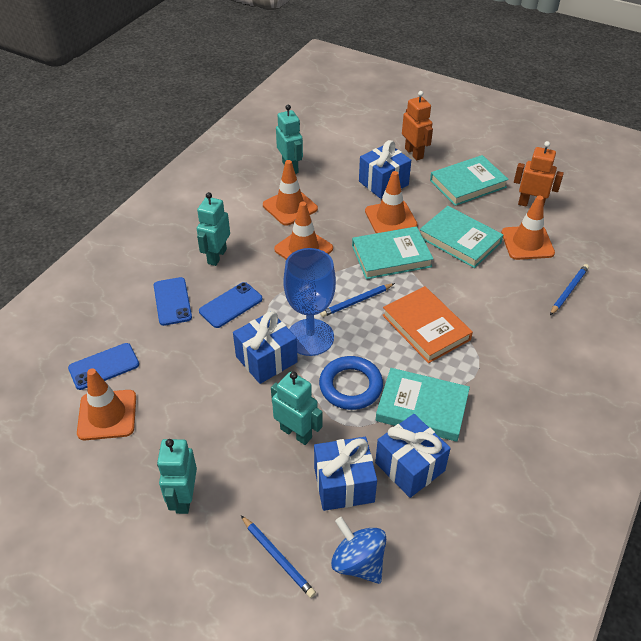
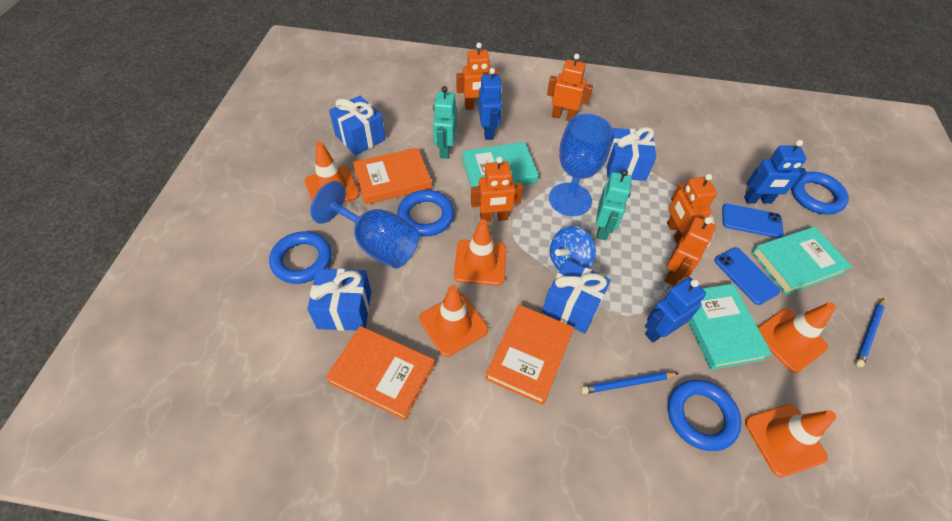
blue goblet: 1 -> 2
blue pencil: 3 -> 2
blue phone: 3 -> 2
blue ring: 1 -> 4
blue robot: 0 -> 3
orange book: 1 -> 3
orange robot: 2 -> 5
turquoise book: 4 -> 3
turquoise robot: 4 -> 2

